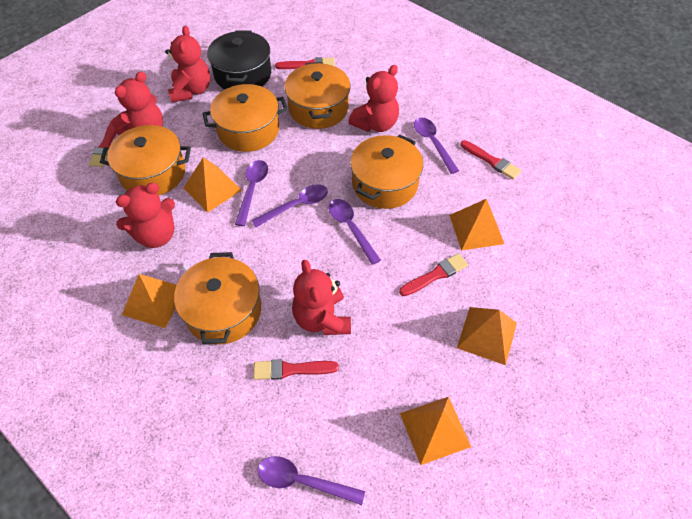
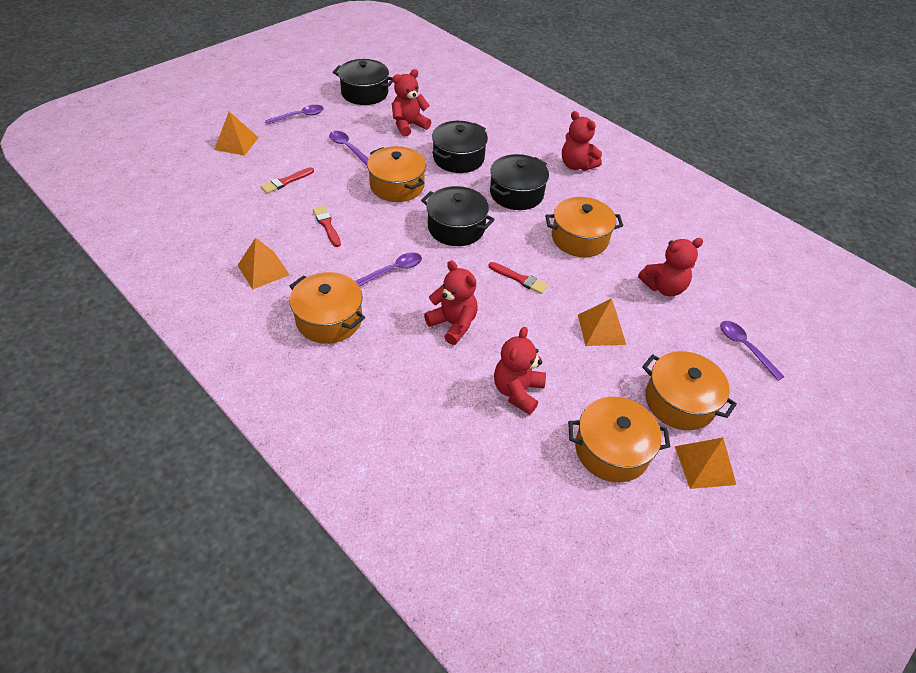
black pot: 1 -> 4
orange pyramid: 5 -> 4
purple spoon: 5 -> 4
red brush: 5 -> 3

